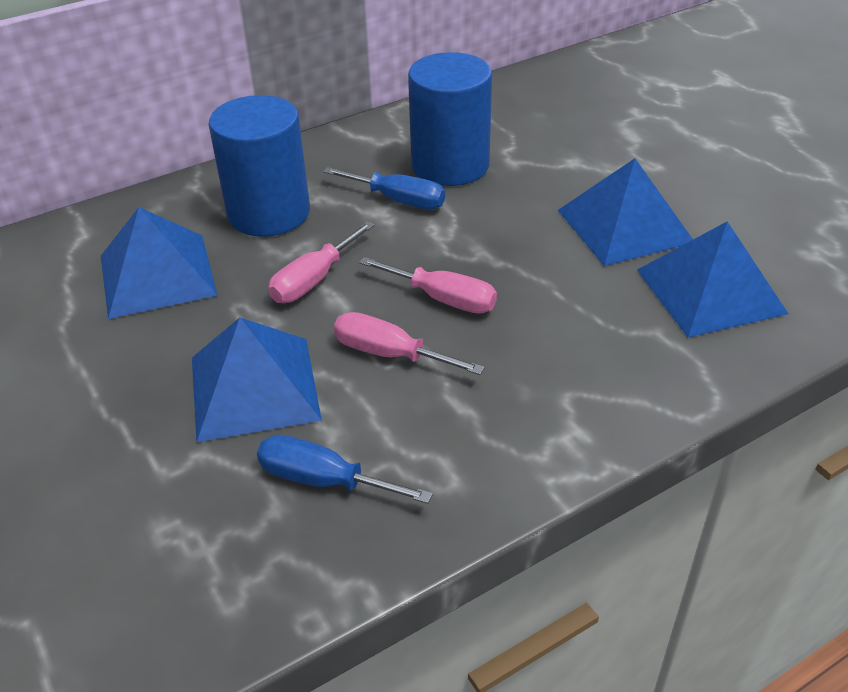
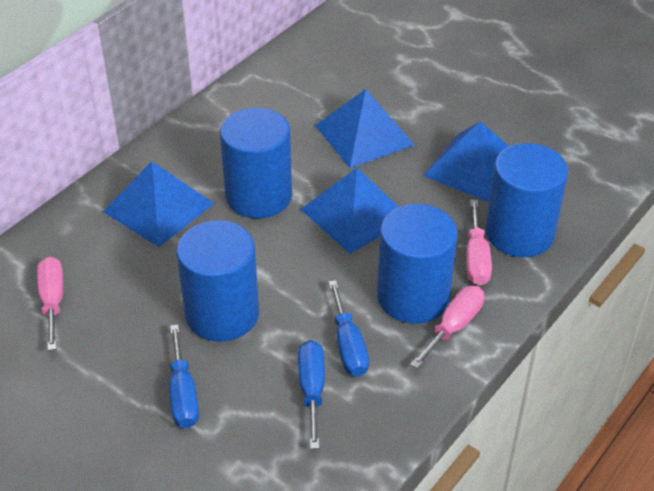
blue cylinder: 2 -> 4
blue screwdriver: 2 -> 3

